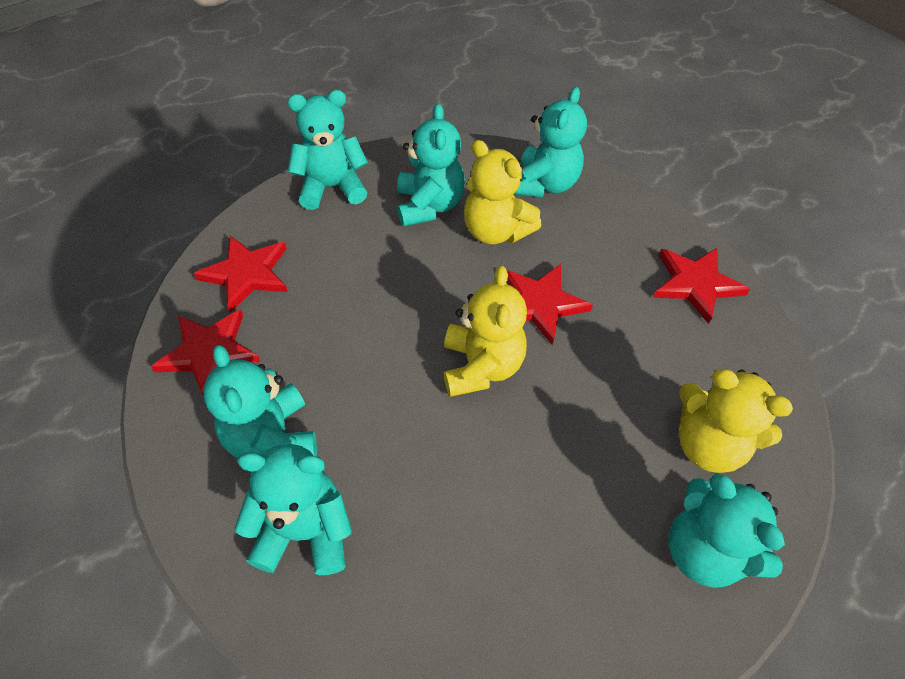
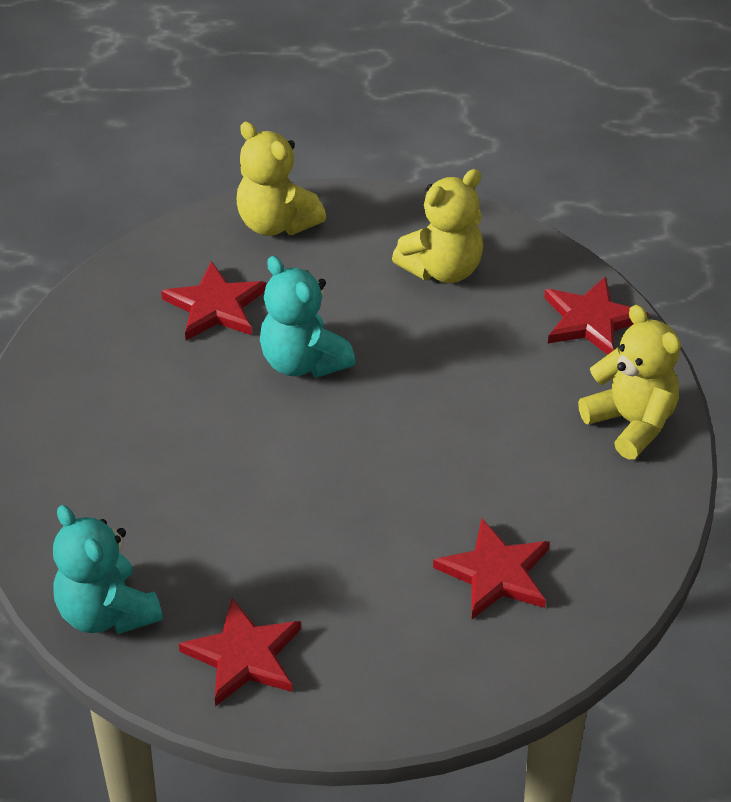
turquoise teddy bear: 6 -> 2

